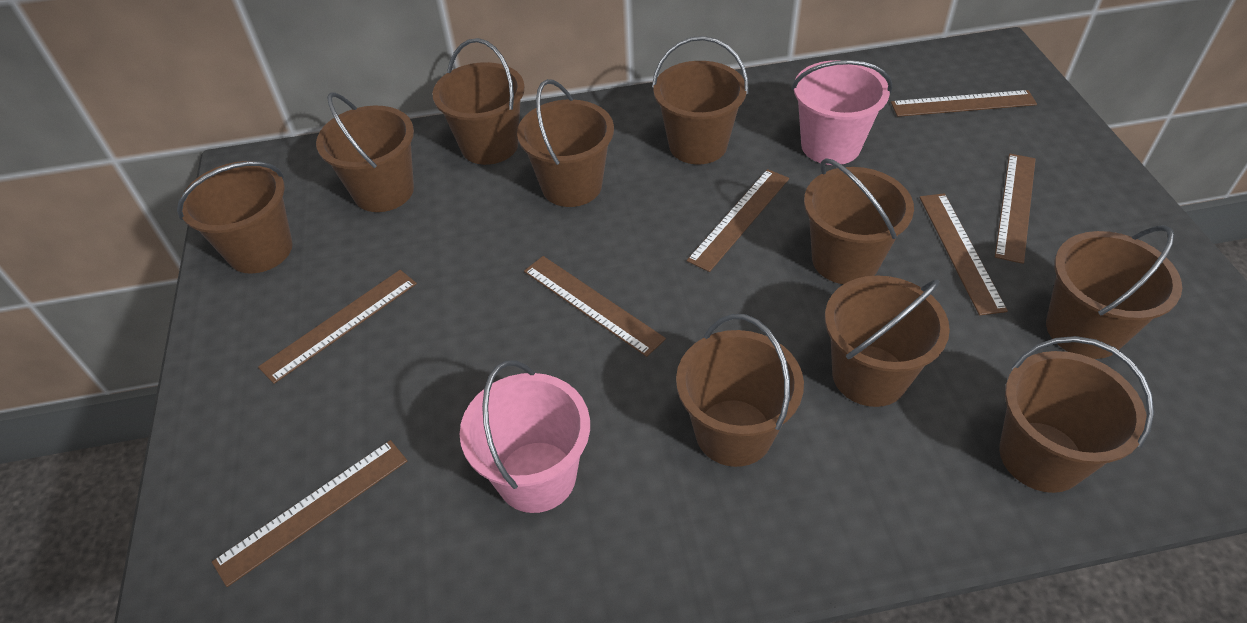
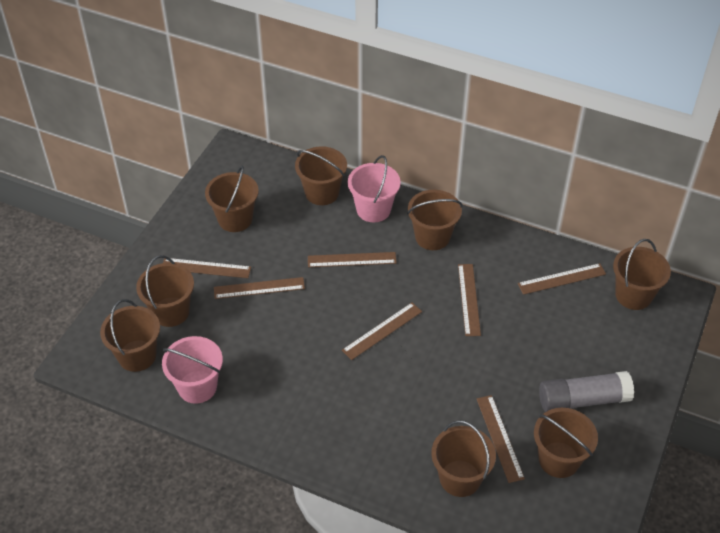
brown bucket: 10 -> 8
grey glue stick: 0 -> 1

